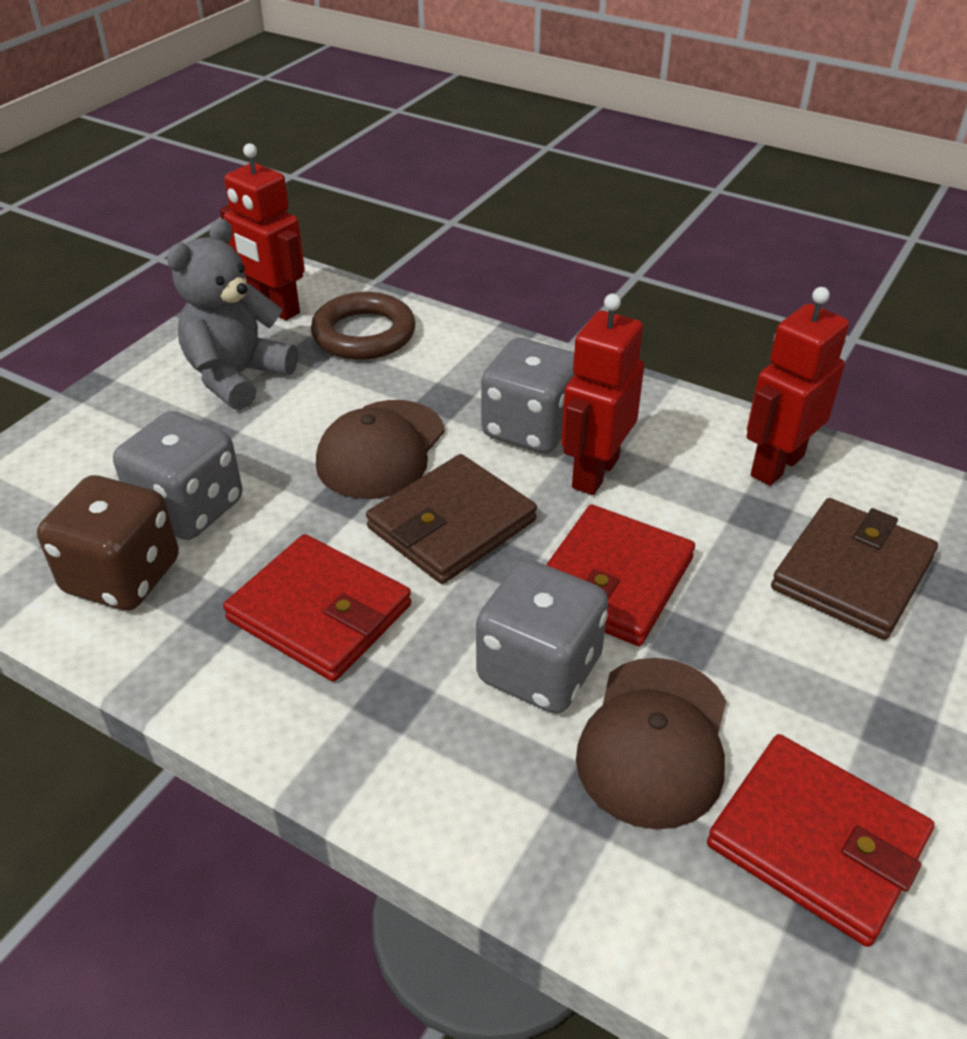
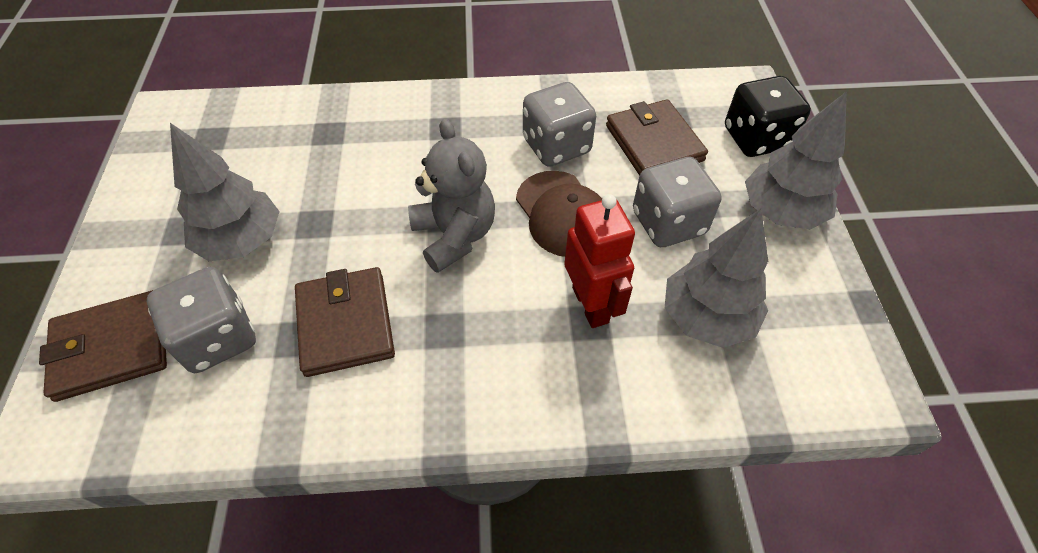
black dice: 0 -> 1
brown cap: 2 -> 1
brown dice: 1 -> 0
brown ring: 1 -> 0
brown wallet: 2 -> 3
grey tree: 0 -> 3
red robot: 3 -> 1
red wallet: 3 -> 0

